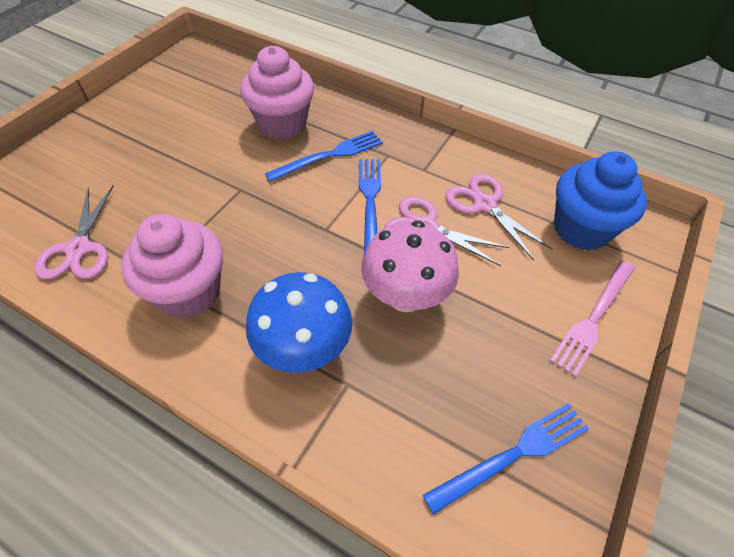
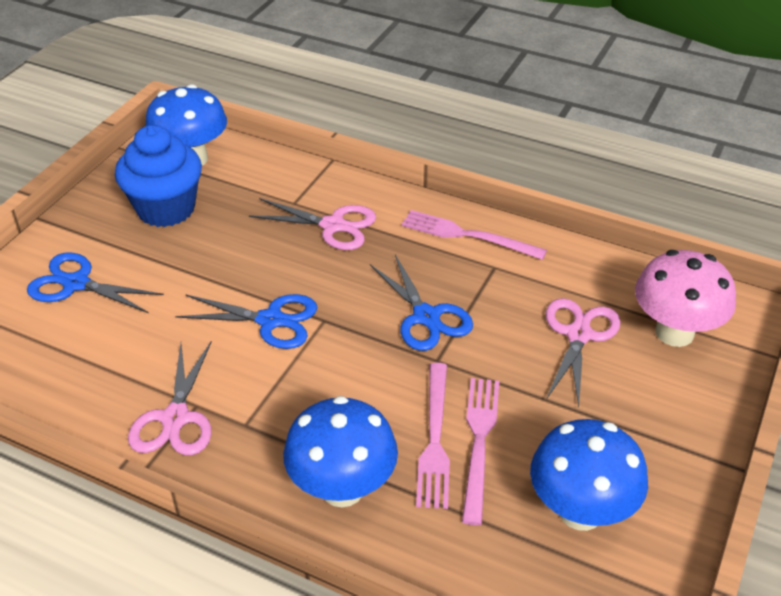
blue fork: 3 -> 0
blue mushroom: 1 -> 3
blue scissors: 0 -> 3
pink cupcake: 2 -> 0
pink fork: 1 -> 3

